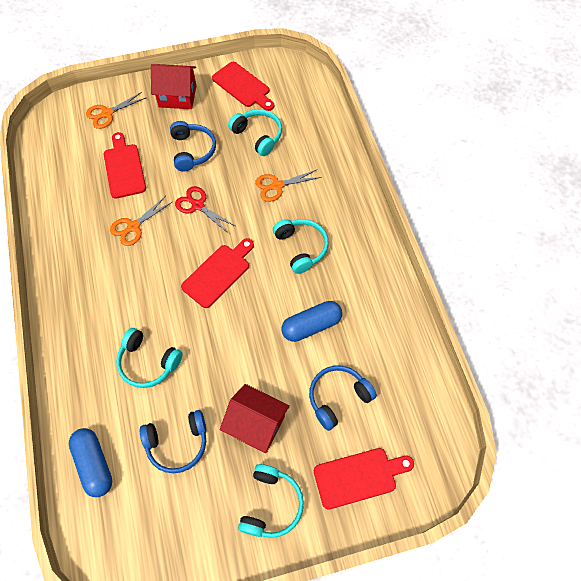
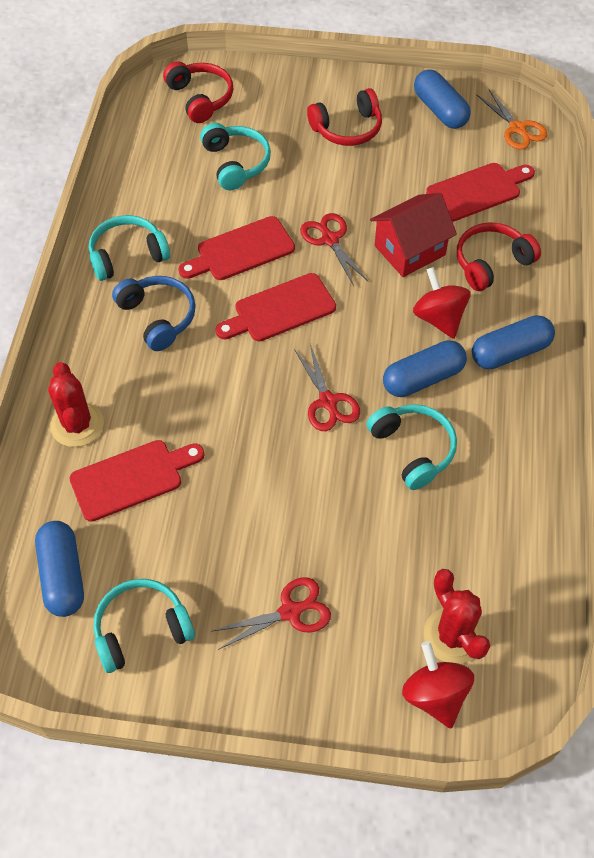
blue capsule: 2 -> 4
blue headphones: 3 -> 1
orange scissors: 3 -> 1
red cactus: 0 -> 2
red headphones: 0 -> 3
red house: 2 -> 1
red scissors: 1 -> 3
red spinning top: 0 -> 2

